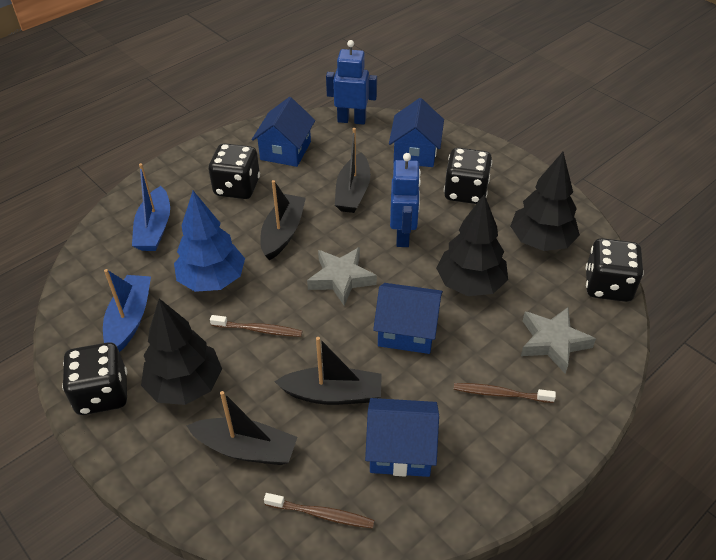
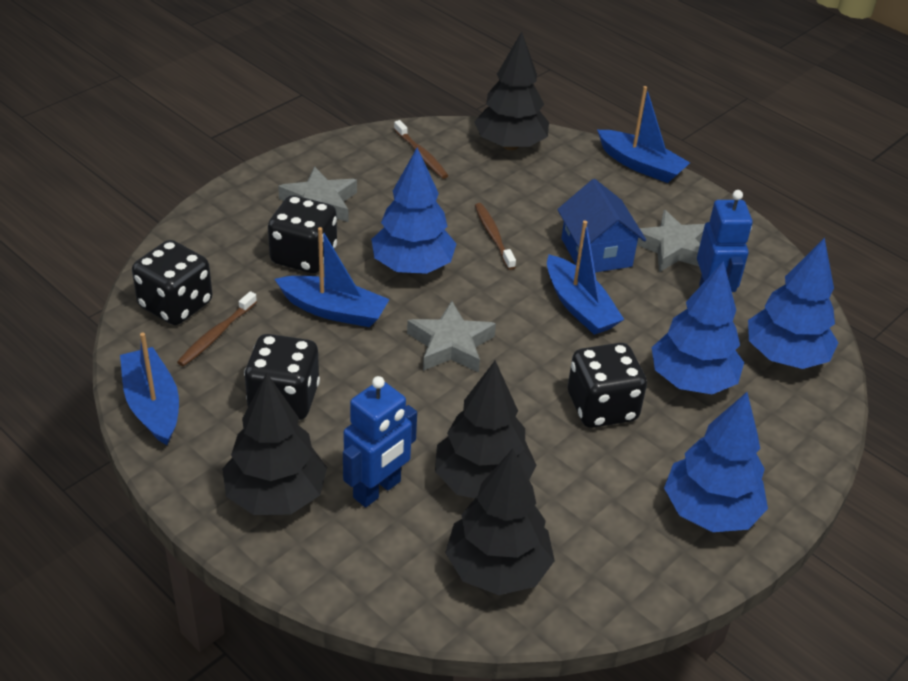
black boat: 4 -> 0
black tree: 3 -> 4
blue boat: 2 -> 4
blue house: 4 -> 1
blue tree: 1 -> 4
grey star: 2 -> 3

